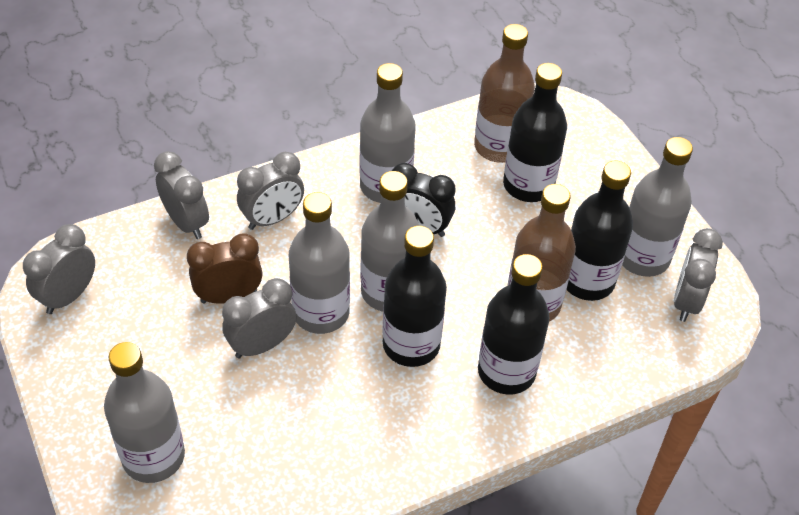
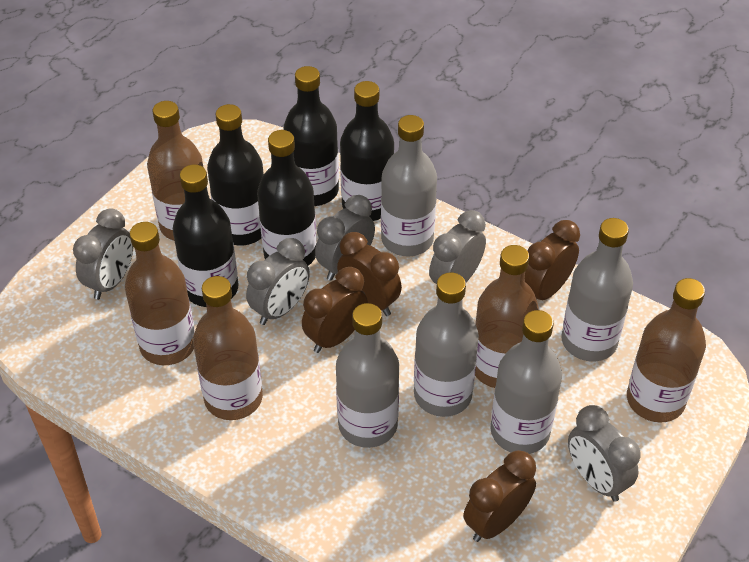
black bottle: 4 -> 5
black clock: 1 -> 0
brown bottle: 2 -> 5
brown clock: 1 -> 4

